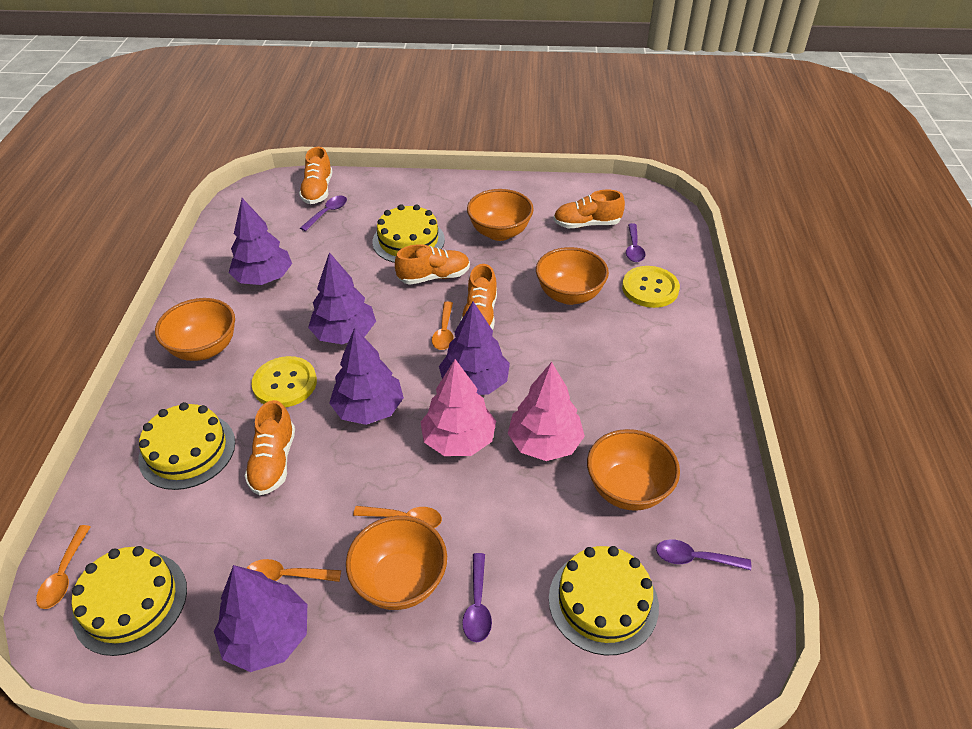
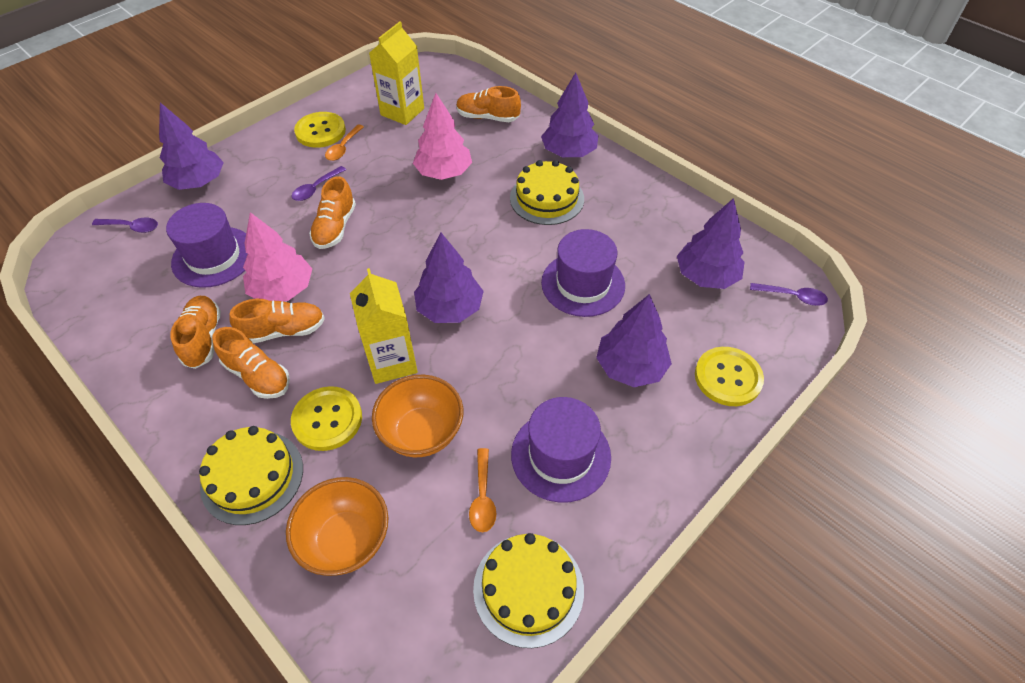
orange bowl: 5 -> 2
orange spoon: 4 -> 2
purple hat: 0 -> 3
purple spoon: 4 -> 3
yellow button: 2 -> 3
yellow cake: 4 -> 3
yellow carton: 0 -> 2

